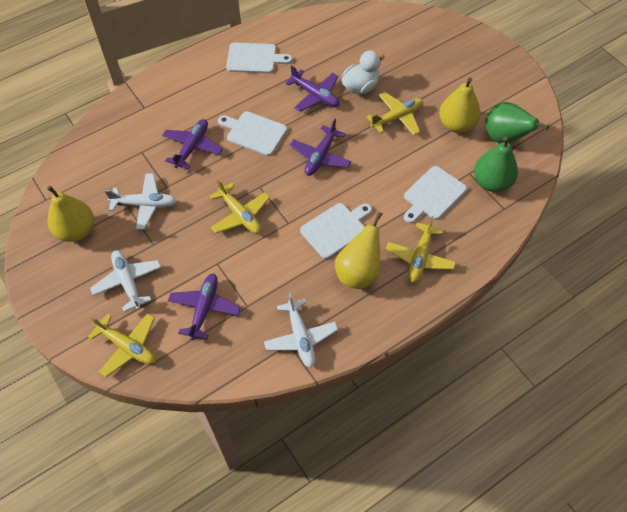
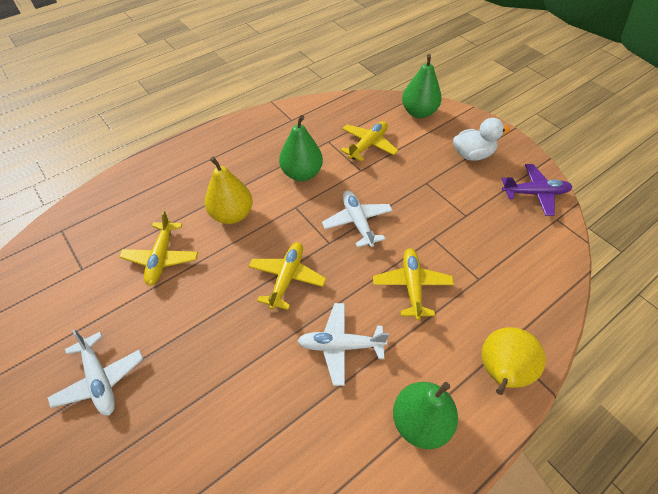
green pear: 2 -> 3
purple plane: 4 -> 1
white cutting board: 4 -> 0
yellow pear: 3 -> 2

